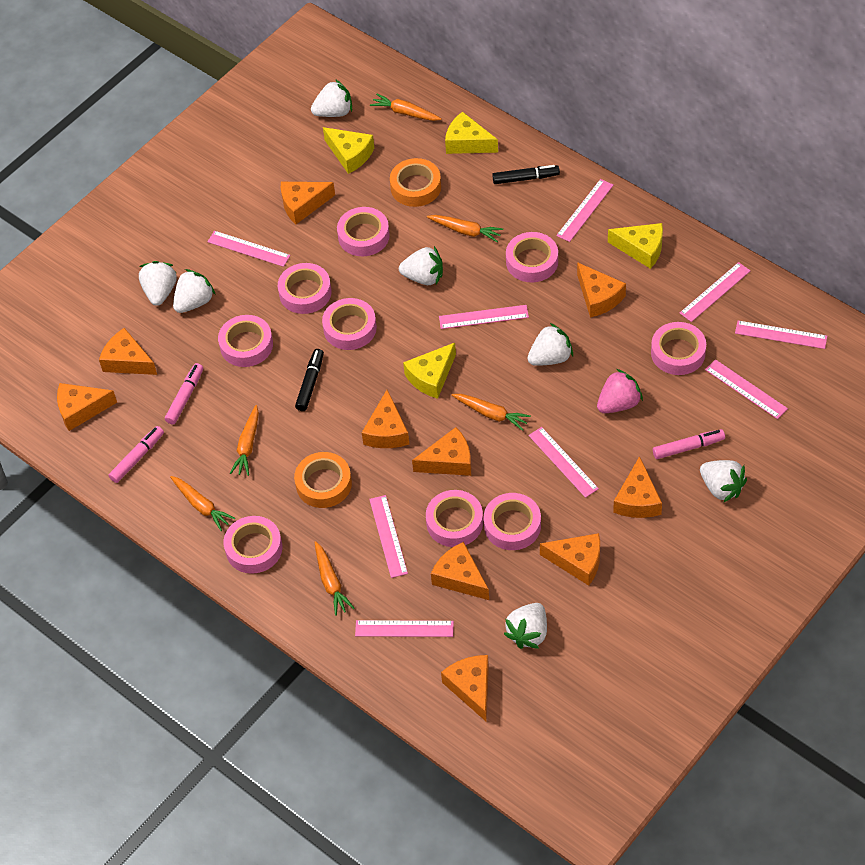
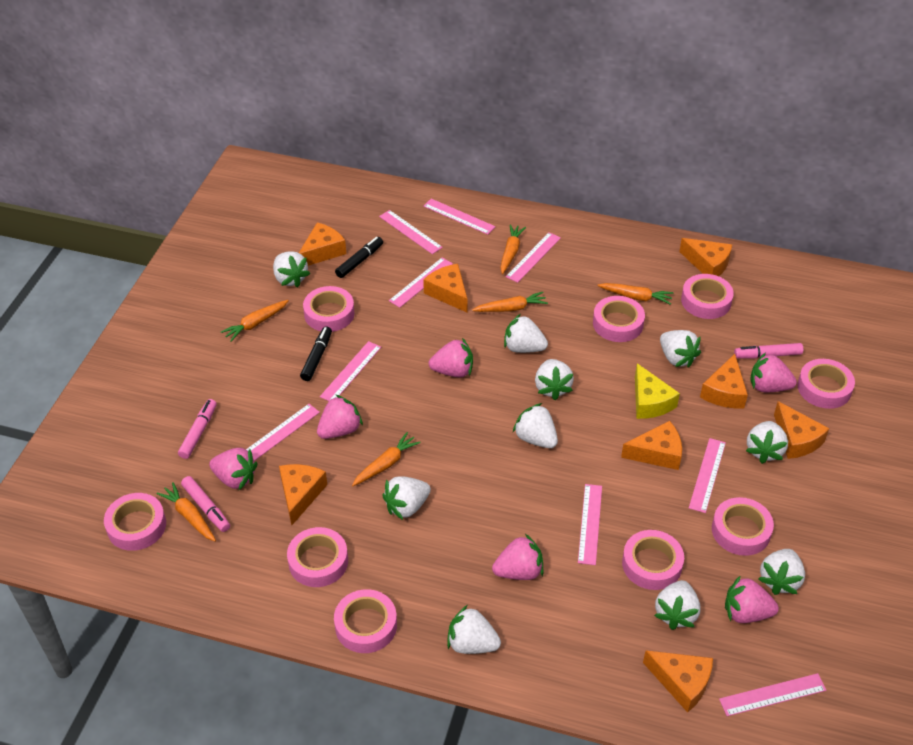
orange cheese: 10 -> 8
orange tape: 2 -> 0
pink strawberry: 1 -> 6
white strawberry: 7 -> 10
yellow cheese: 4 -> 1

